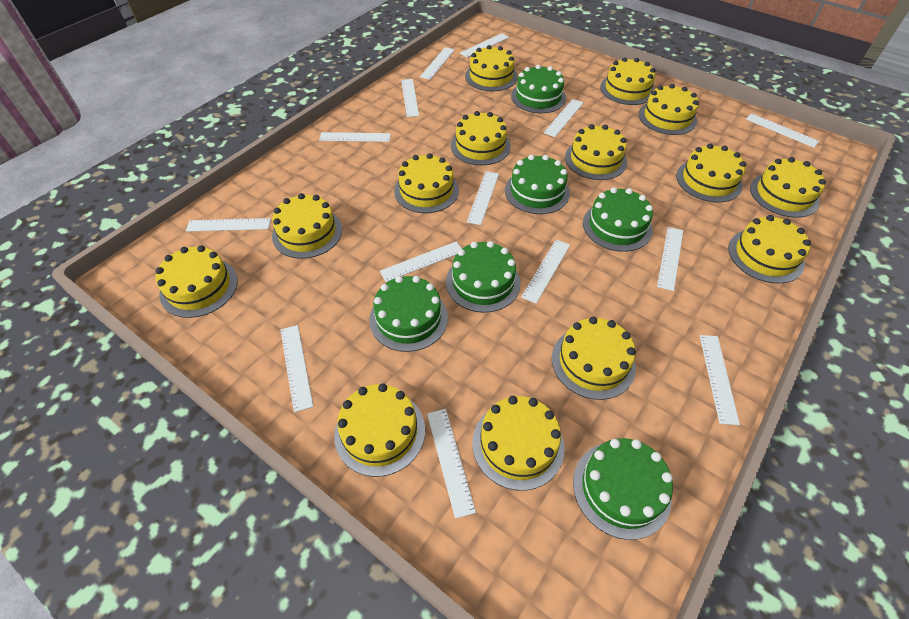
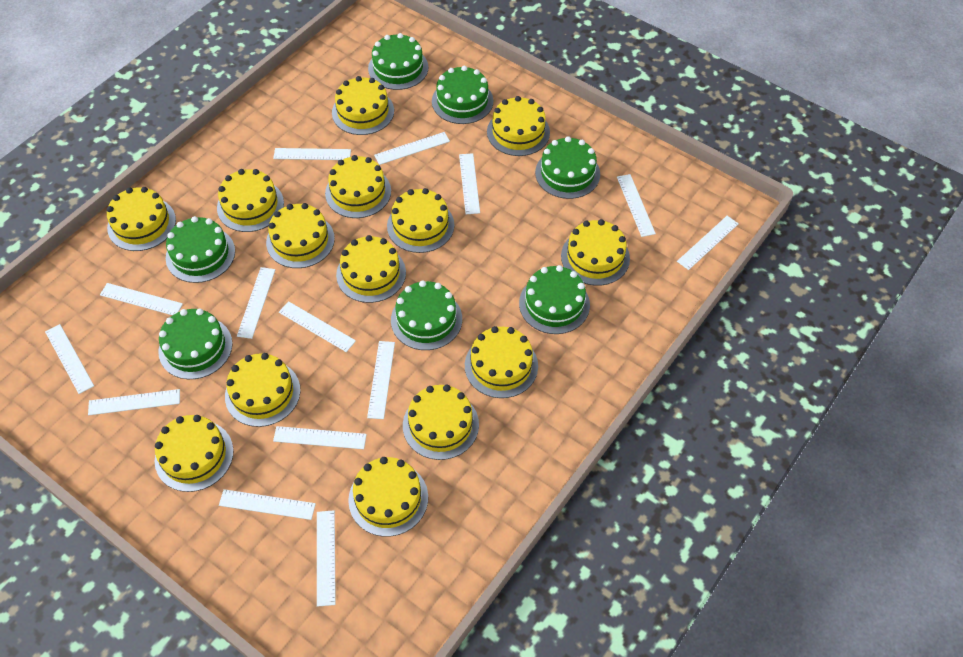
green cake: 6 -> 7

